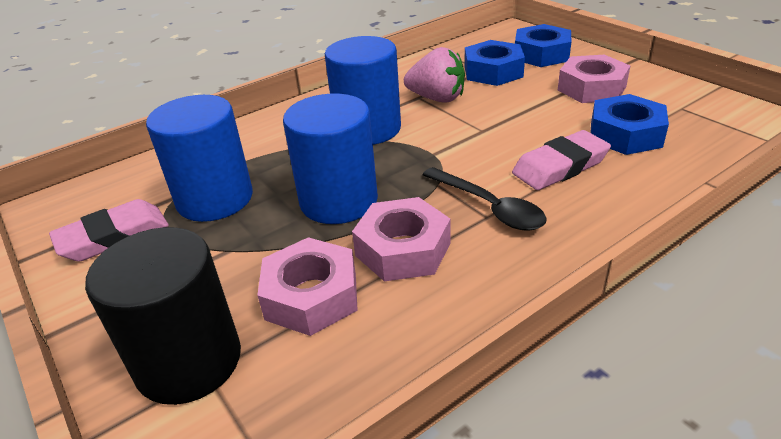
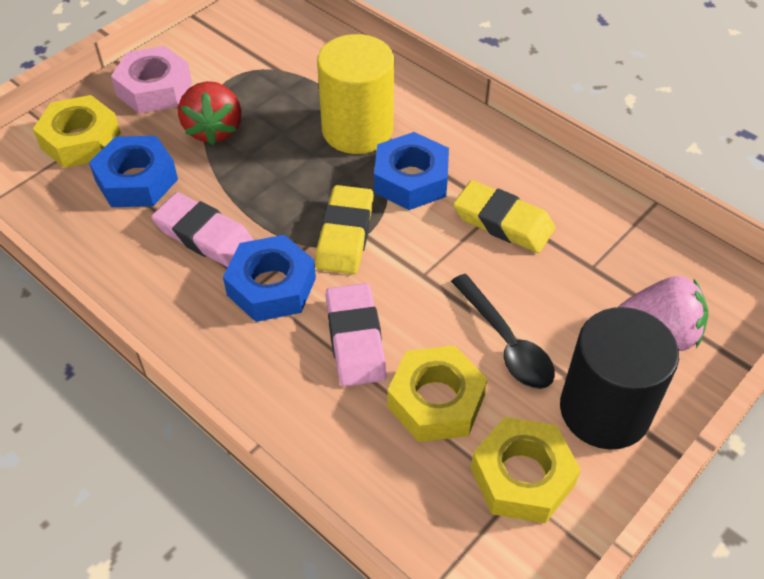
blue cylinder: 3 -> 0
pink nut: 3 -> 1
red strawberry: 0 -> 1
yellow cylinder: 0 -> 1
yellow eraser: 0 -> 2
yellow nut: 0 -> 3

